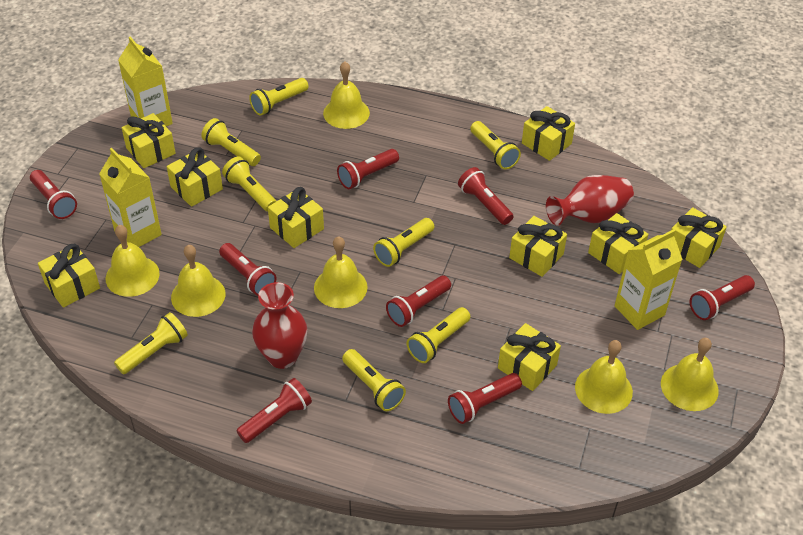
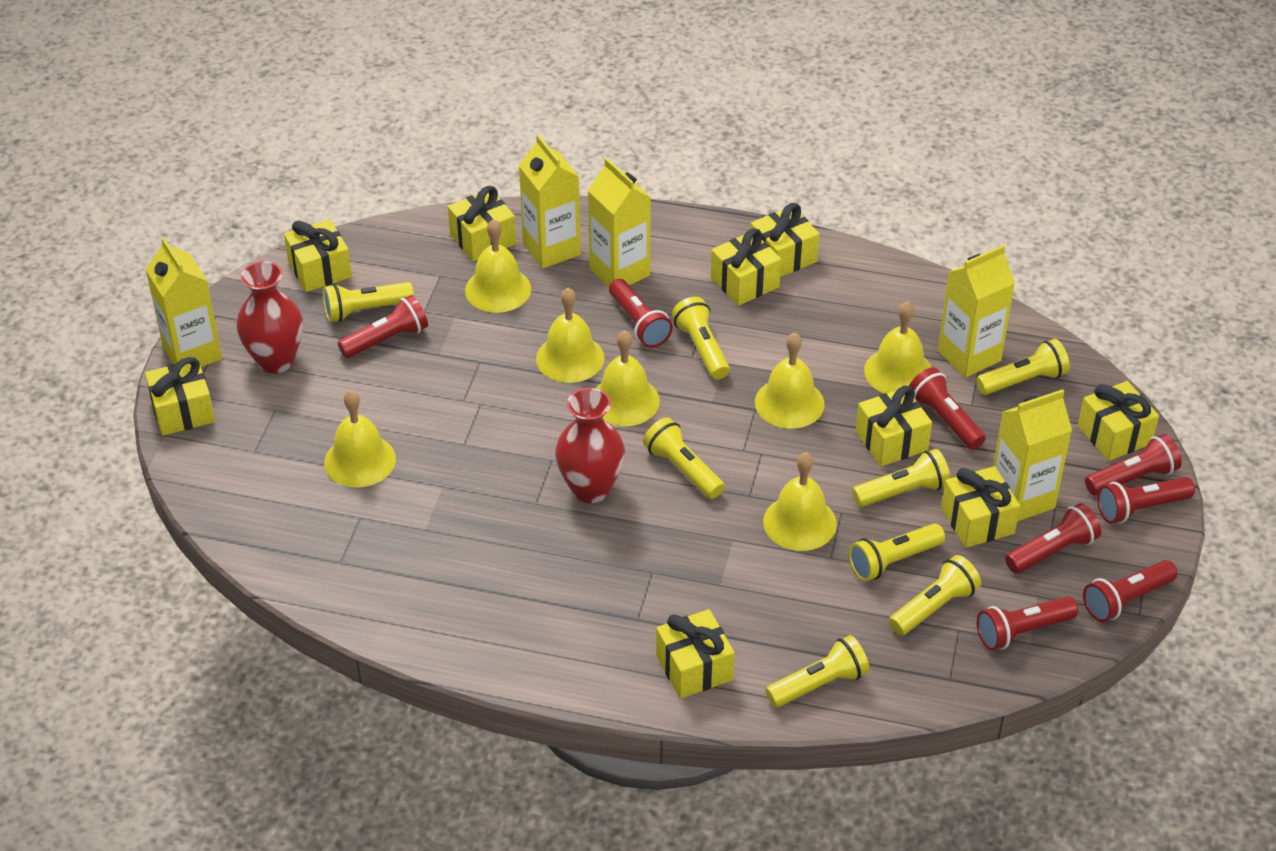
yellow bell: 6 -> 7
yellow carton: 3 -> 5

